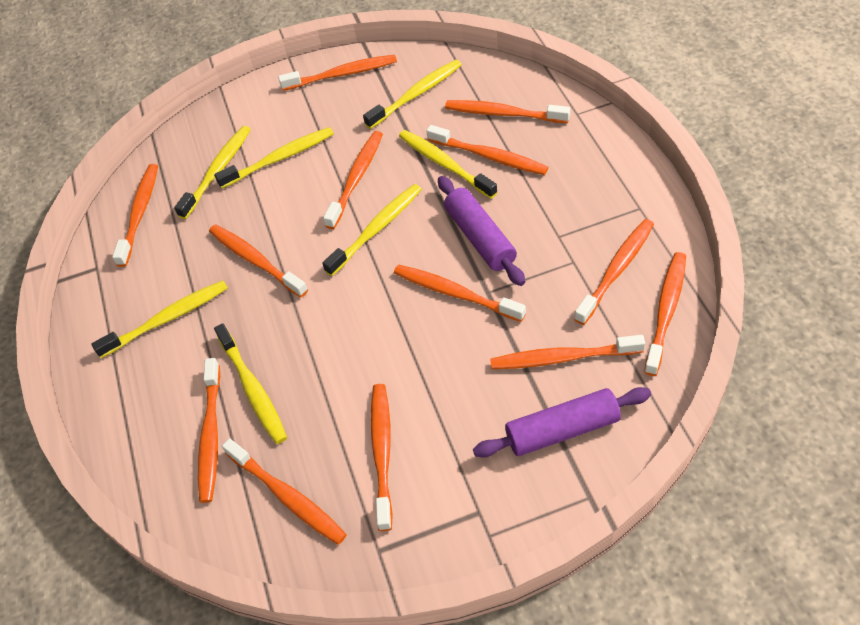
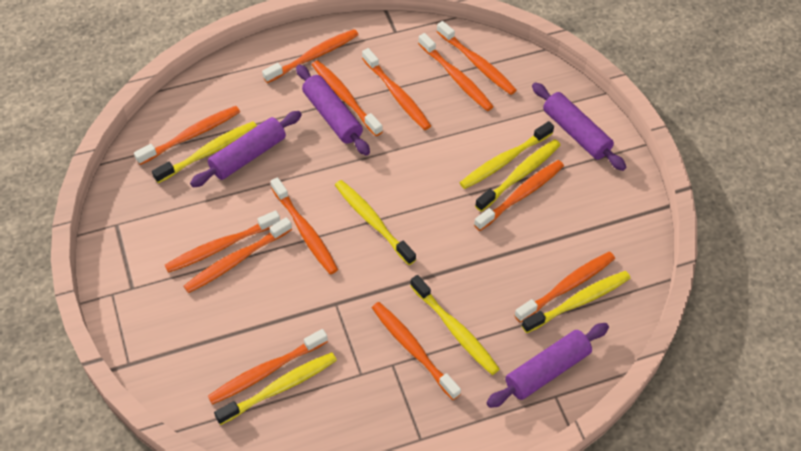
purple rolling pin: 2 -> 4

